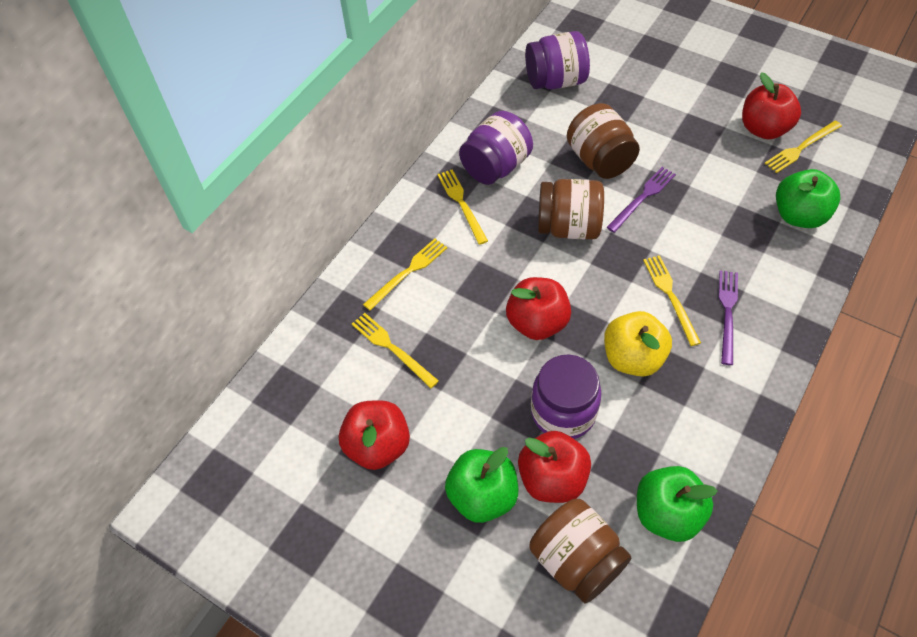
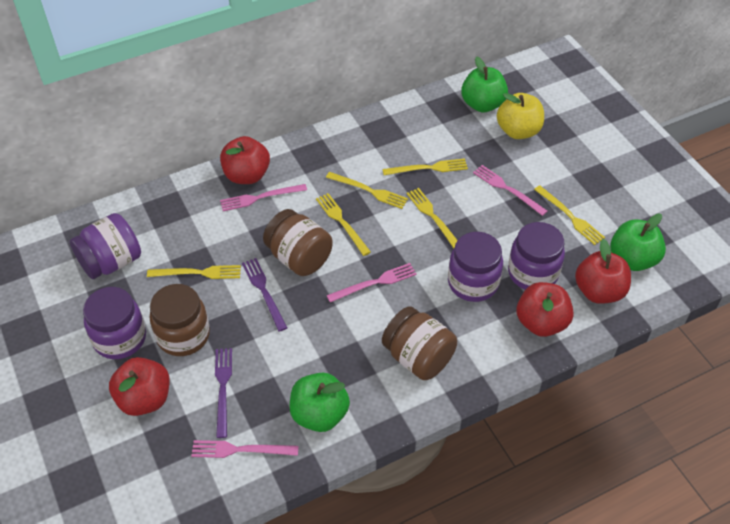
pink fork: 0 -> 4
purple jar: 3 -> 4
yellow fork: 5 -> 6

